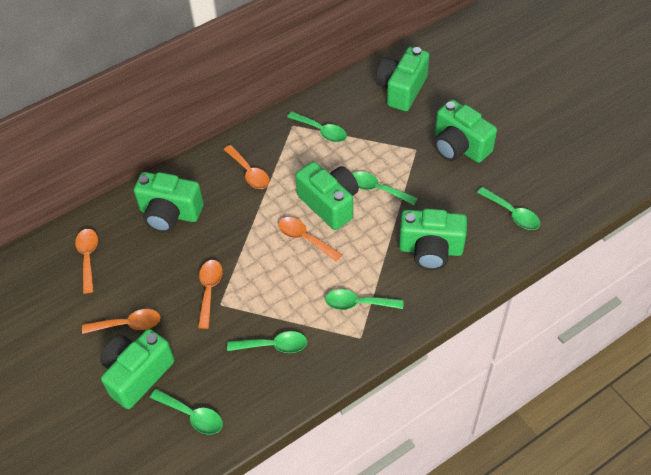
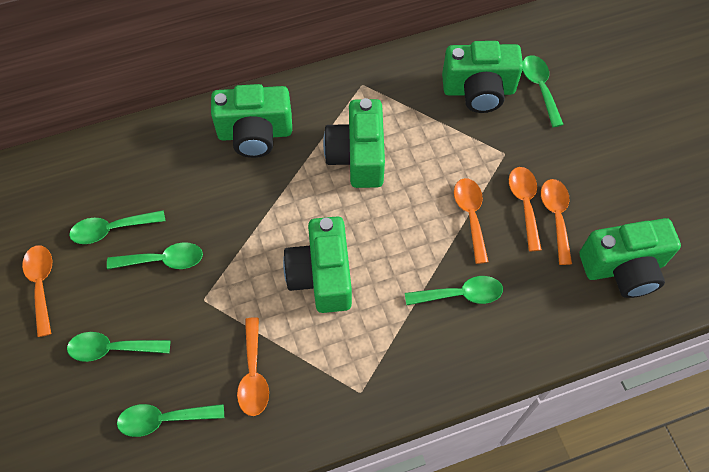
green camera: 6 -> 5

